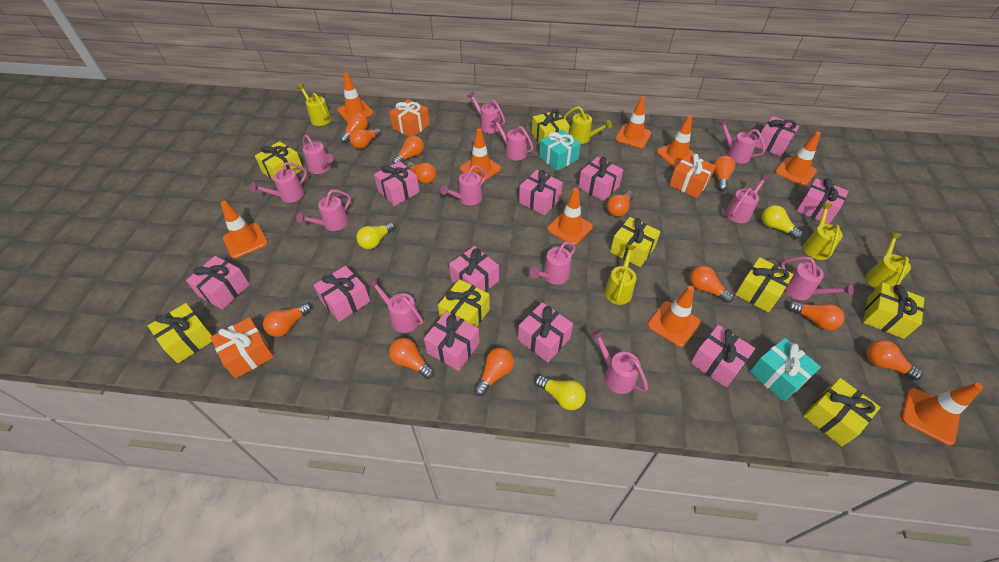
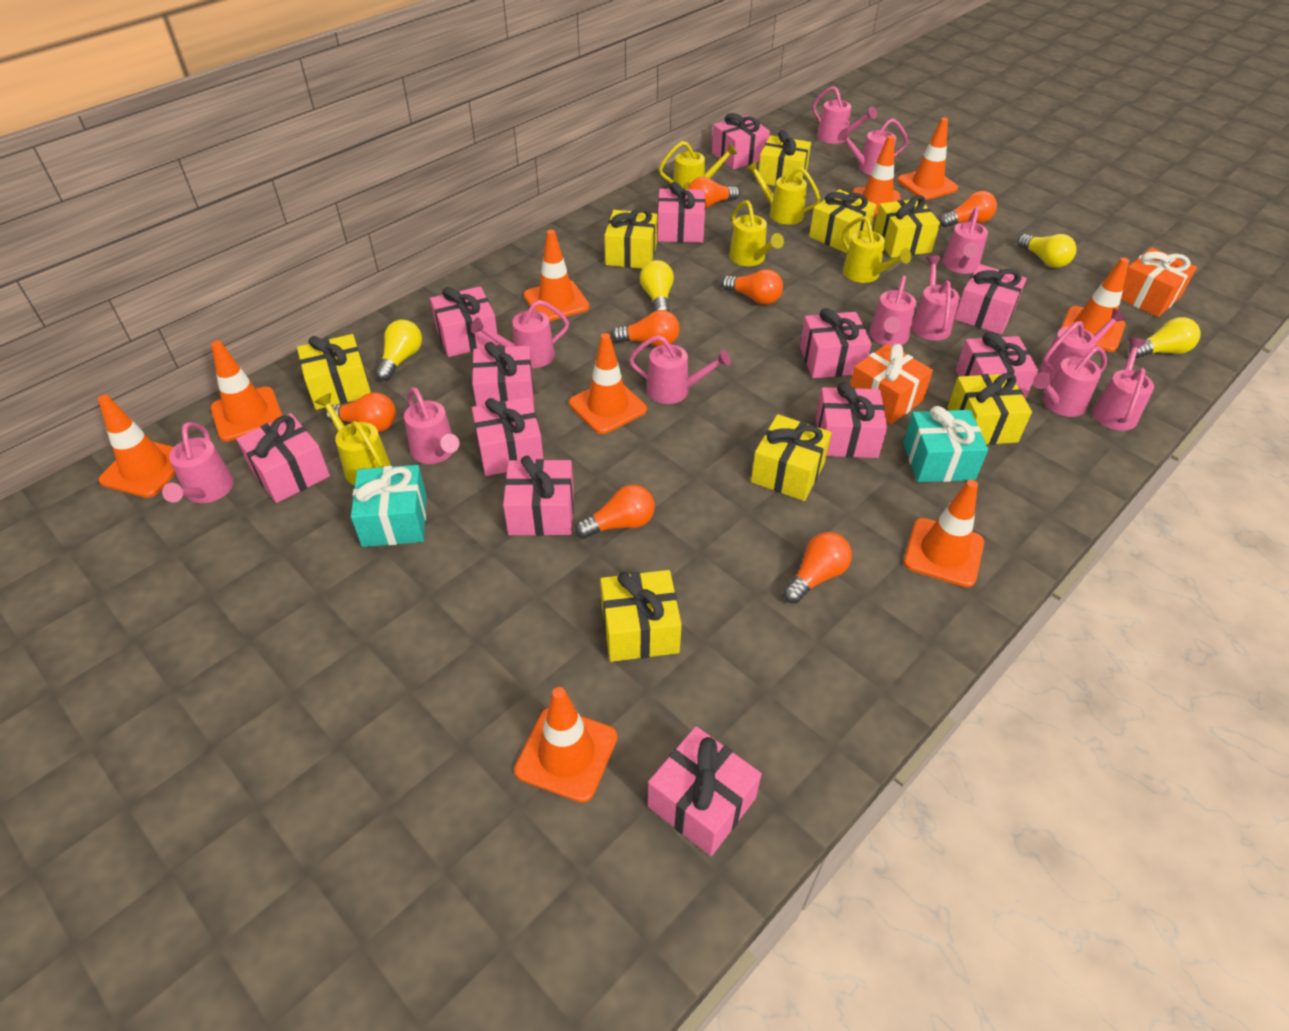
orange gift: 3 -> 2
orange light bulb: 12 -> 7
pink gift: 11 -> 12
yellow light bulb: 3 -> 4

